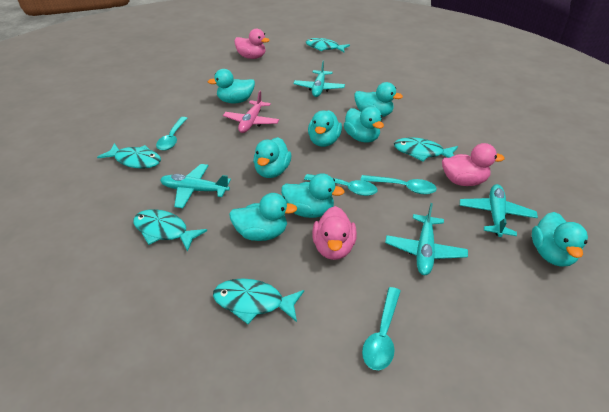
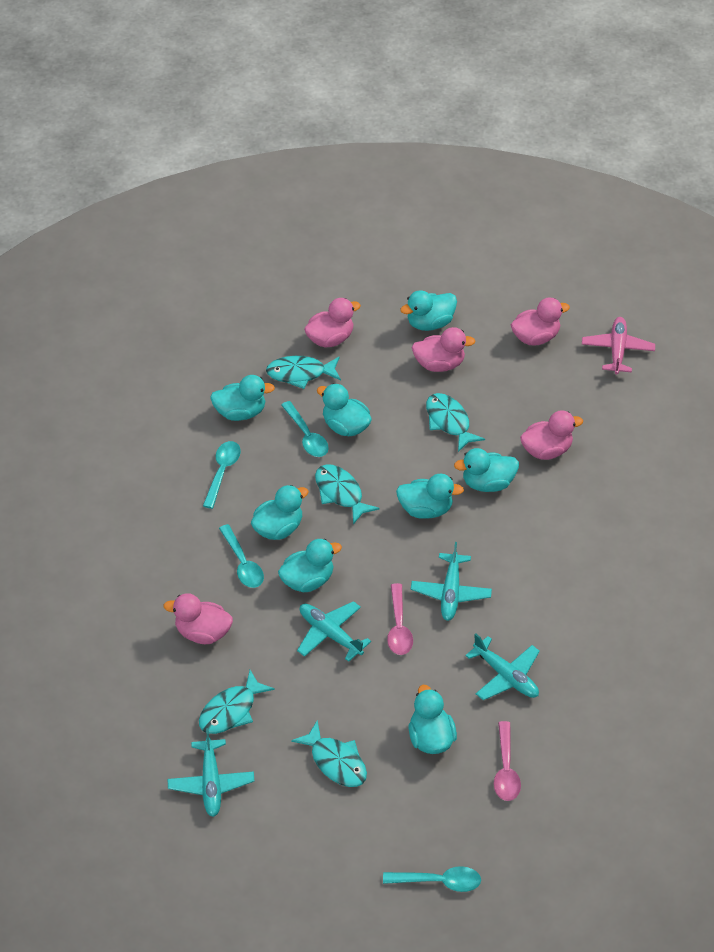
pink duck: 3 -> 5
pink spoon: 0 -> 2

